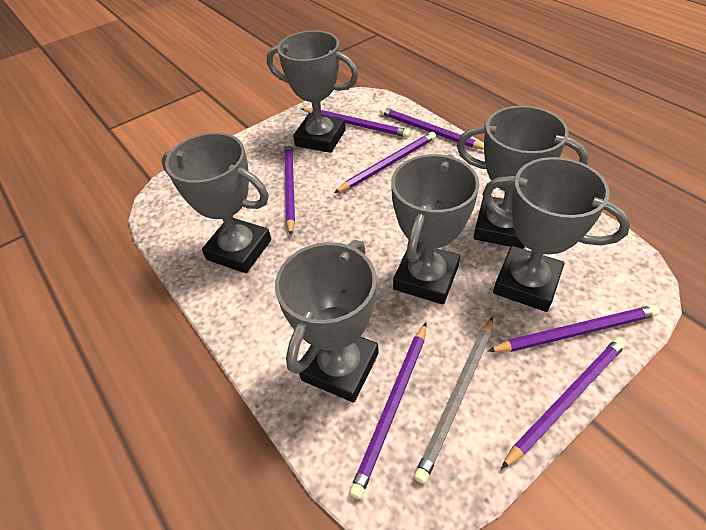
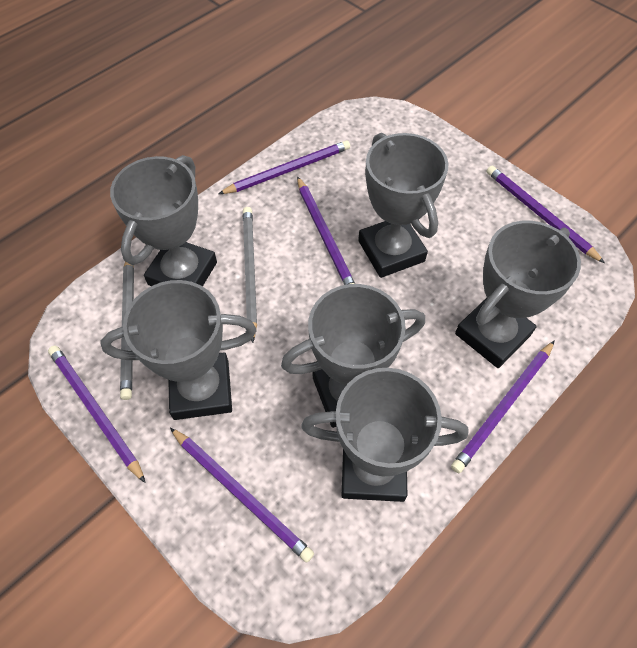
grey pencil: 1 -> 2
purple pencil: 7 -> 6

